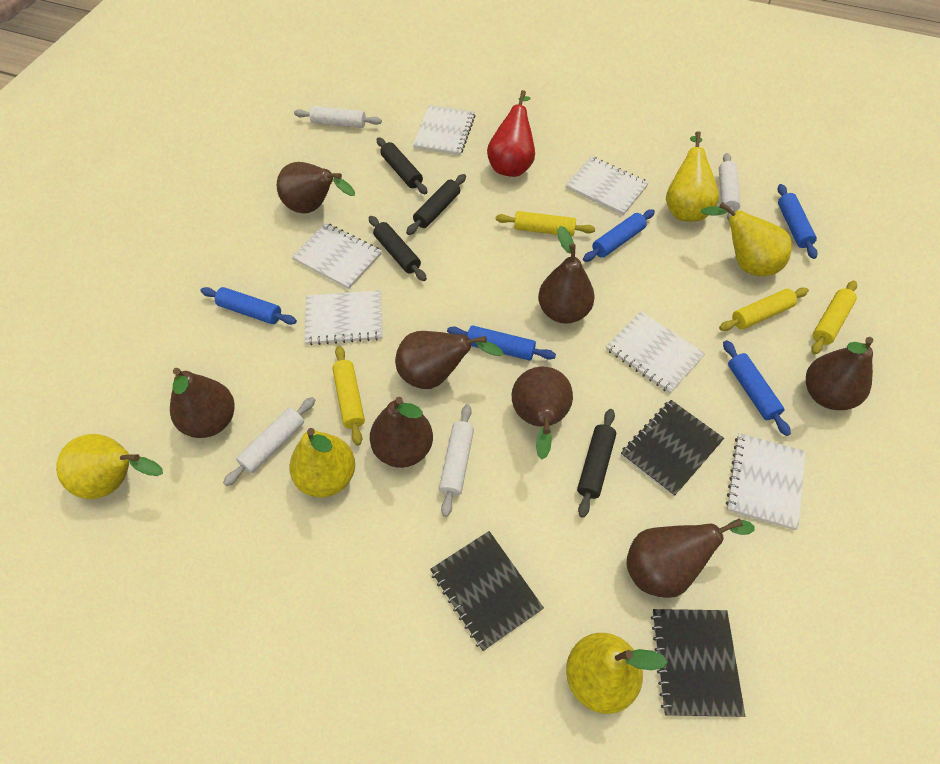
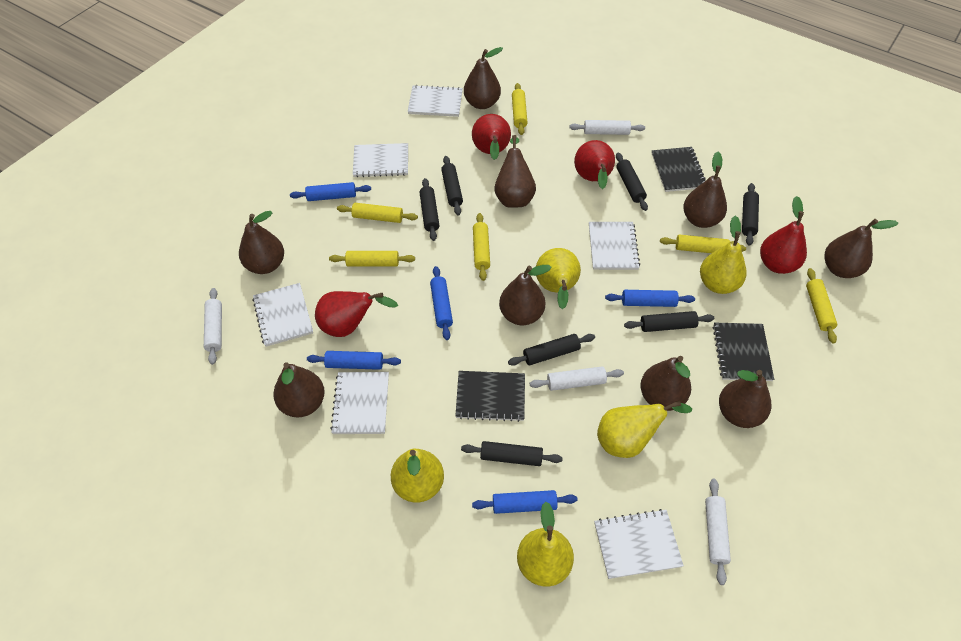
black rolling pin: 4 -> 7
brown pear: 8 -> 9
red pear: 1 -> 4
yellow rolling pin: 4 -> 6

